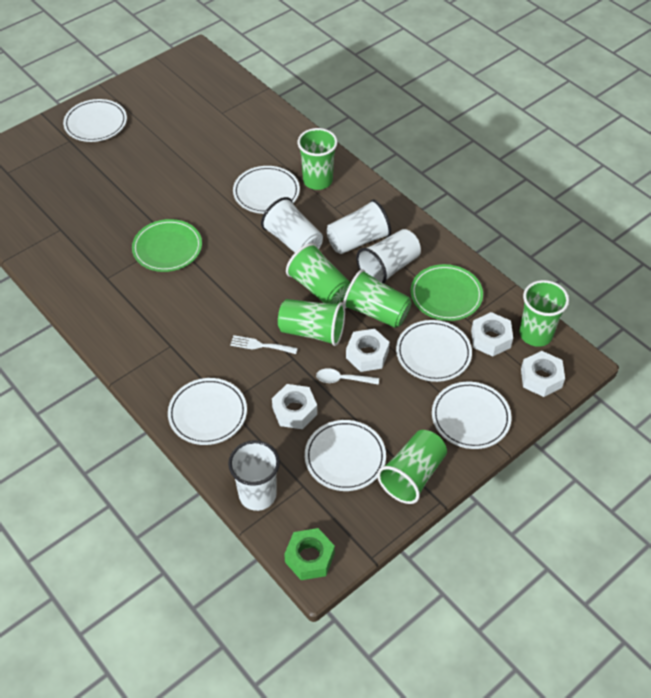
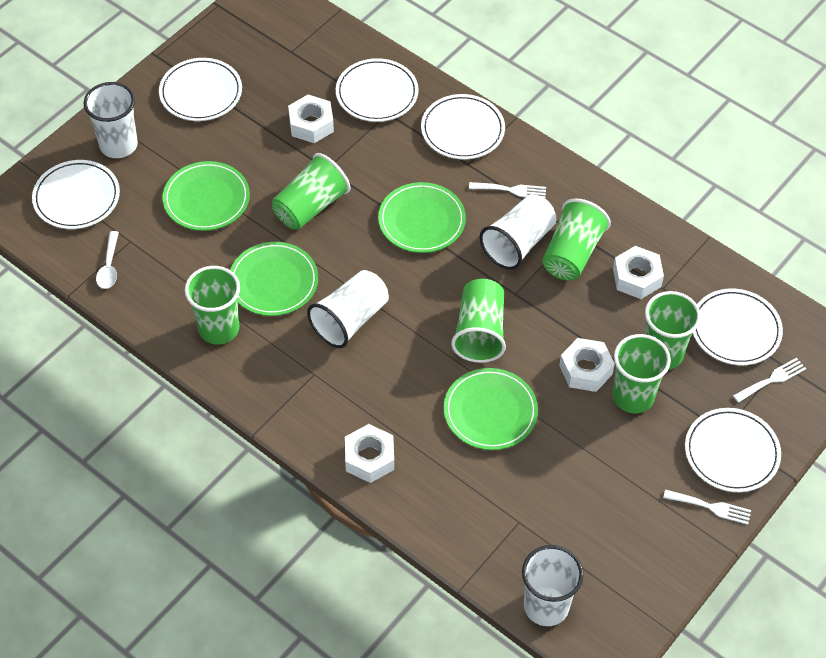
green nut: 1 -> 0
green plate: 2 -> 4
white fork: 1 -> 3

